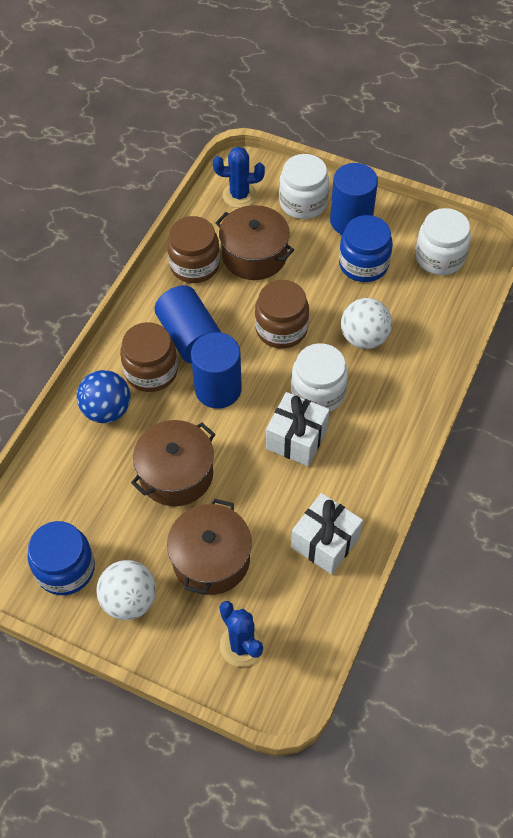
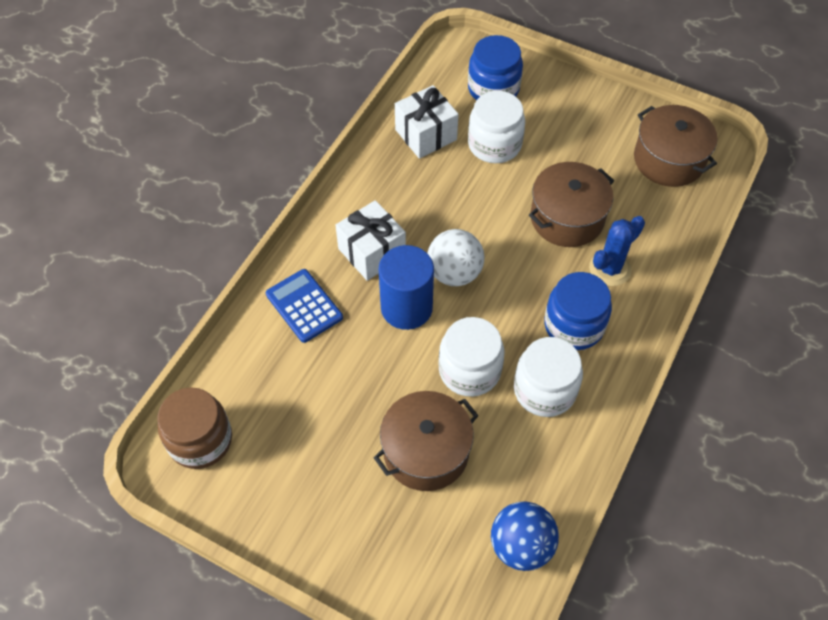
blue cactus: 2 -> 1
blue calculator: 0 -> 1
blue cylinder: 3 -> 1
brown jar: 3 -> 1
white ball: 2 -> 1

